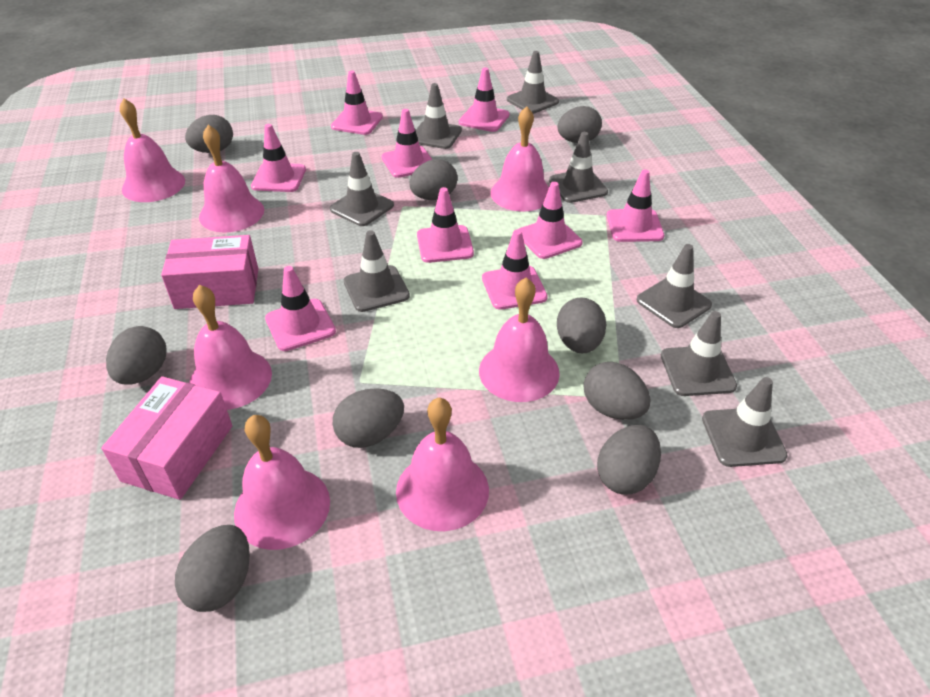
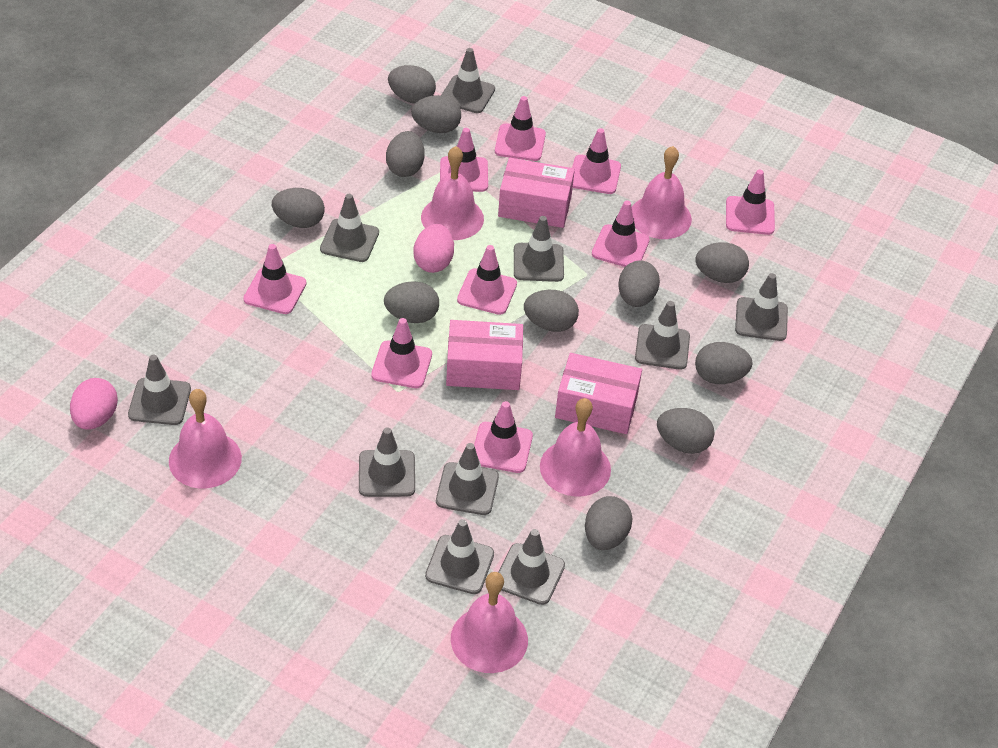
grey egg: 9 -> 11
grey traffic cone: 8 -> 10
pink bell: 7 -> 5
pink box: 2 -> 3
pink egg: 0 -> 2

